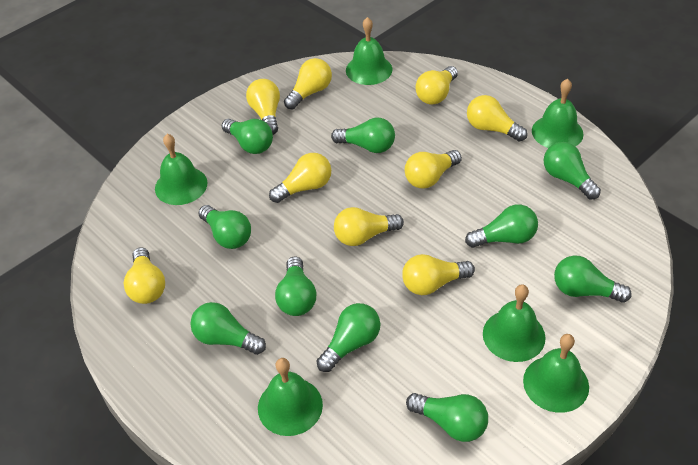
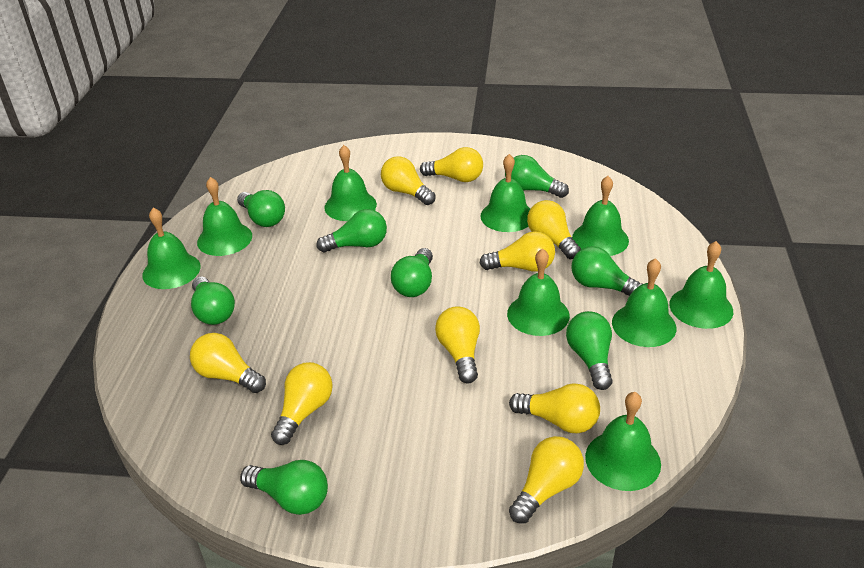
green bell: 6 -> 9
green light bulb: 10 -> 8

